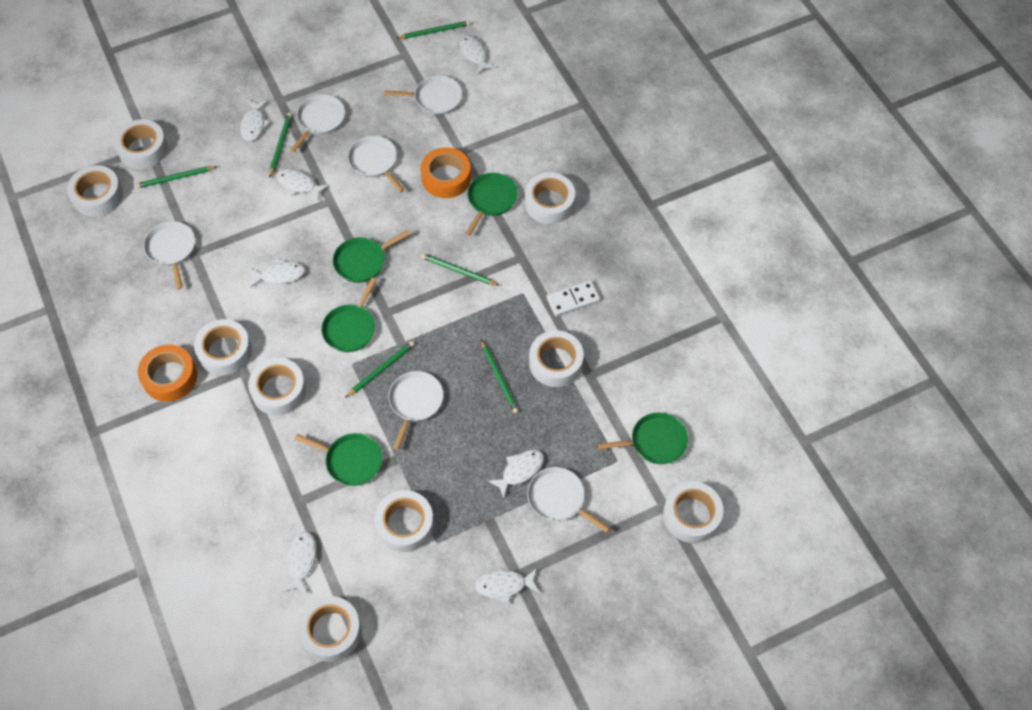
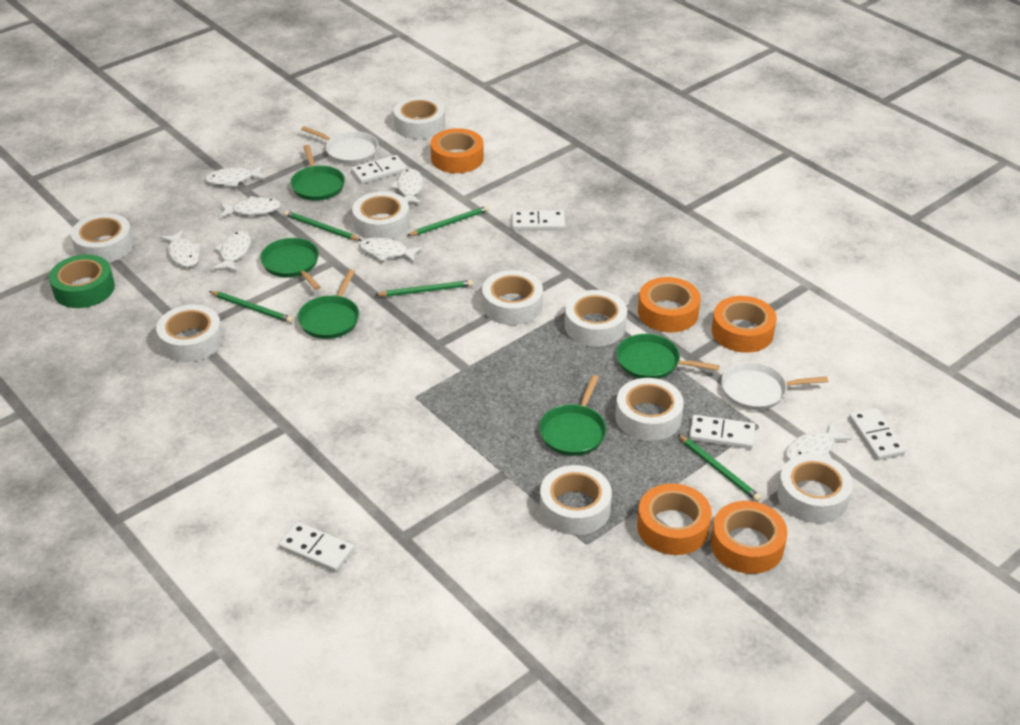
green pencil: 6 -> 5
green tape: 0 -> 1
orange tape: 2 -> 5
white domino: 1 -> 5
white pan: 6 -> 2

